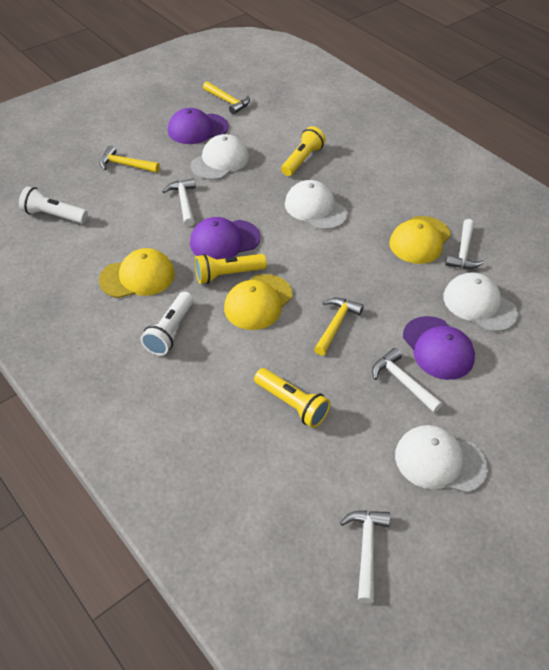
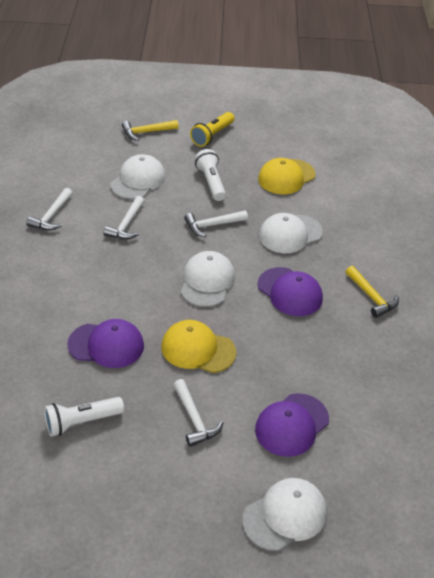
yellow cap: 3 -> 2
yellow flashlight: 3 -> 1
yellow hammer: 3 -> 2

